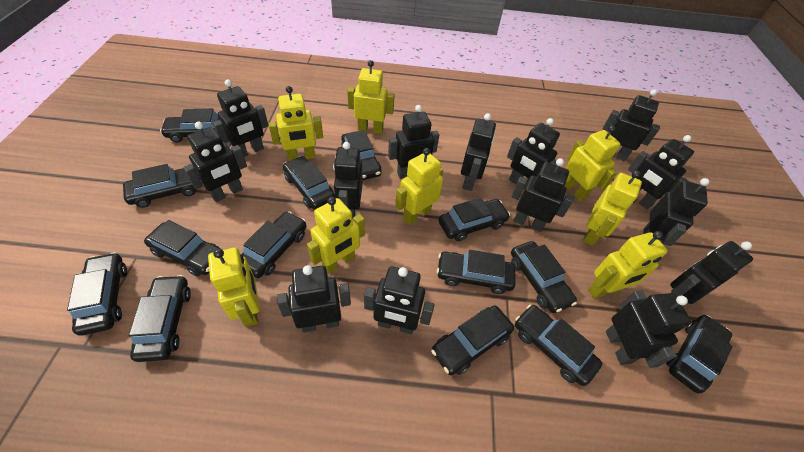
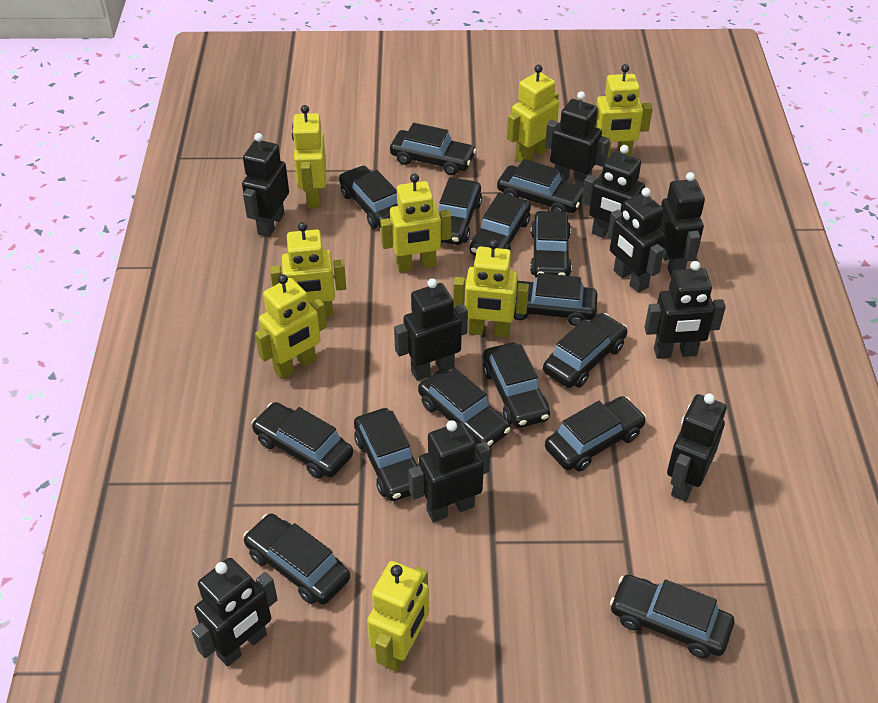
black car: 14 -> 15
black robot: 14 -> 10

